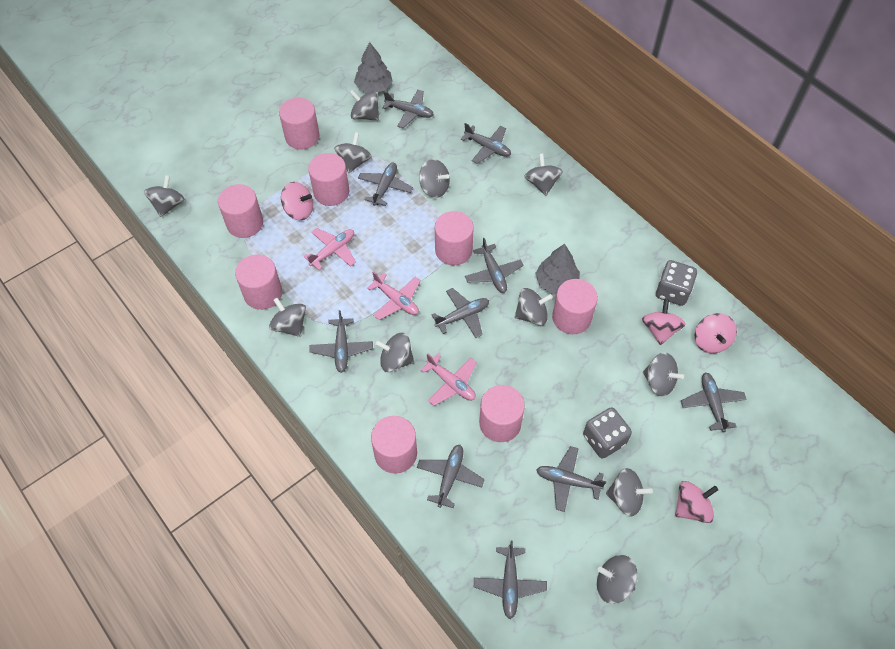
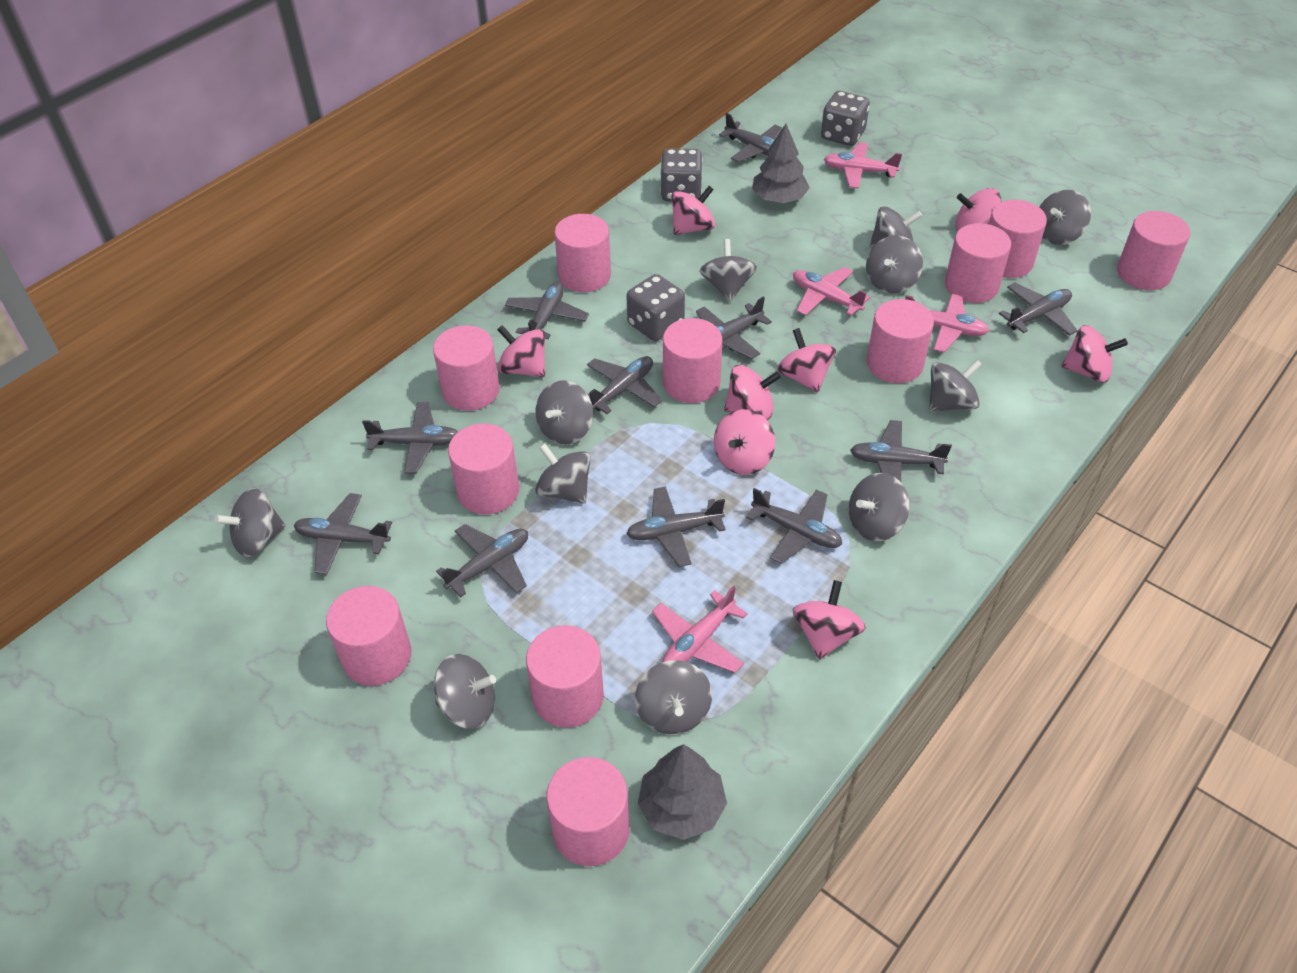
grey dice: 2 -> 3
grey plane: 10 -> 11
pink cylinder: 8 -> 11
pink plane: 3 -> 4
pink spinning top: 4 -> 8

